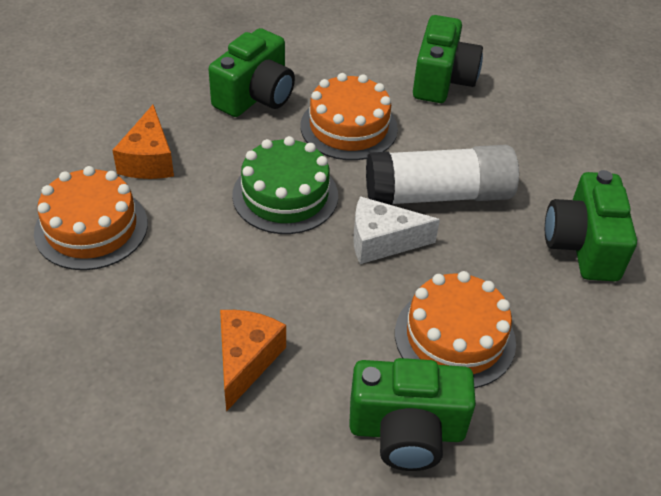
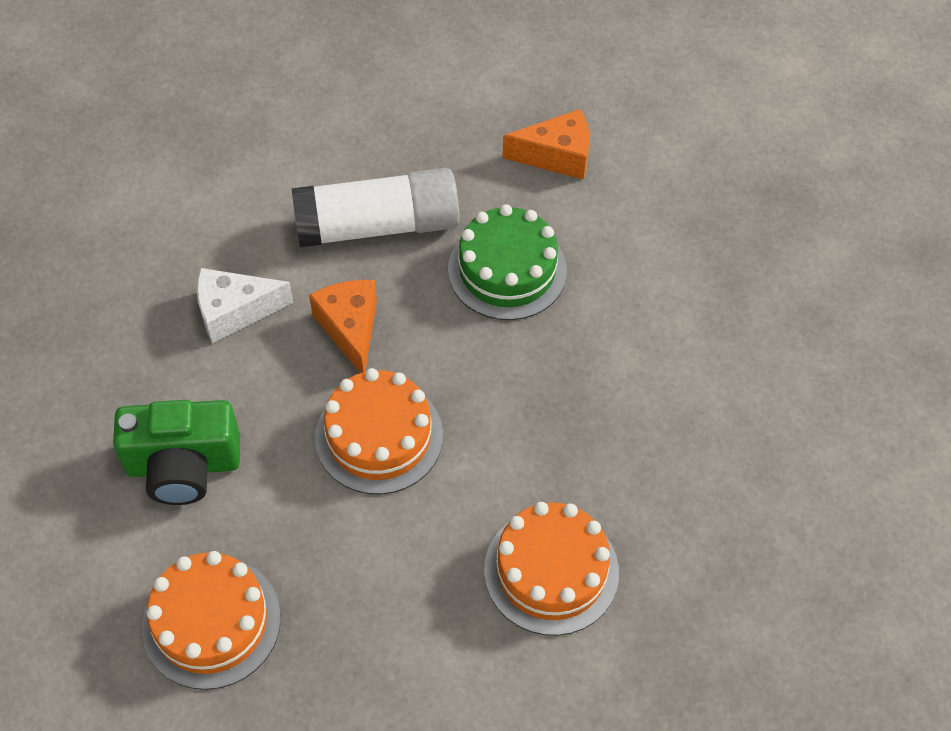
green camera: 4 -> 1

